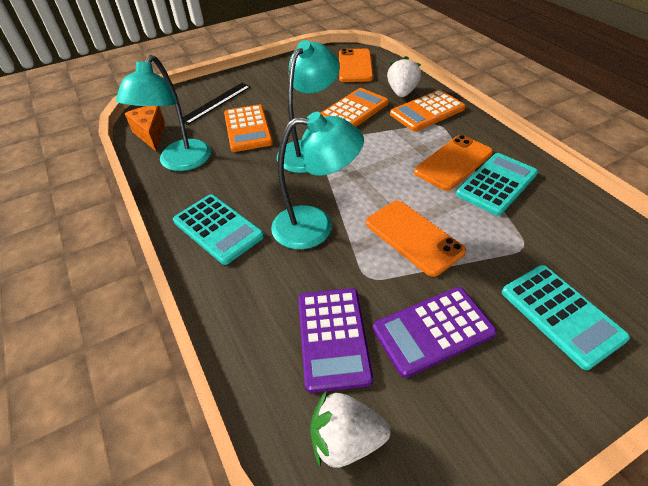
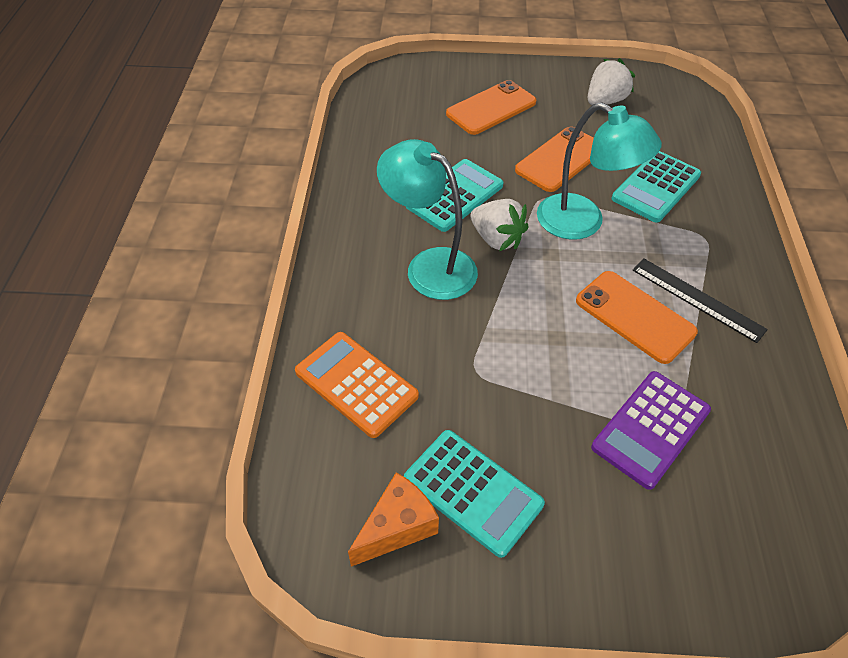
orange calculator: 3 -> 1
purple calculator: 2 -> 1
turquoise lamp: 3 -> 2

